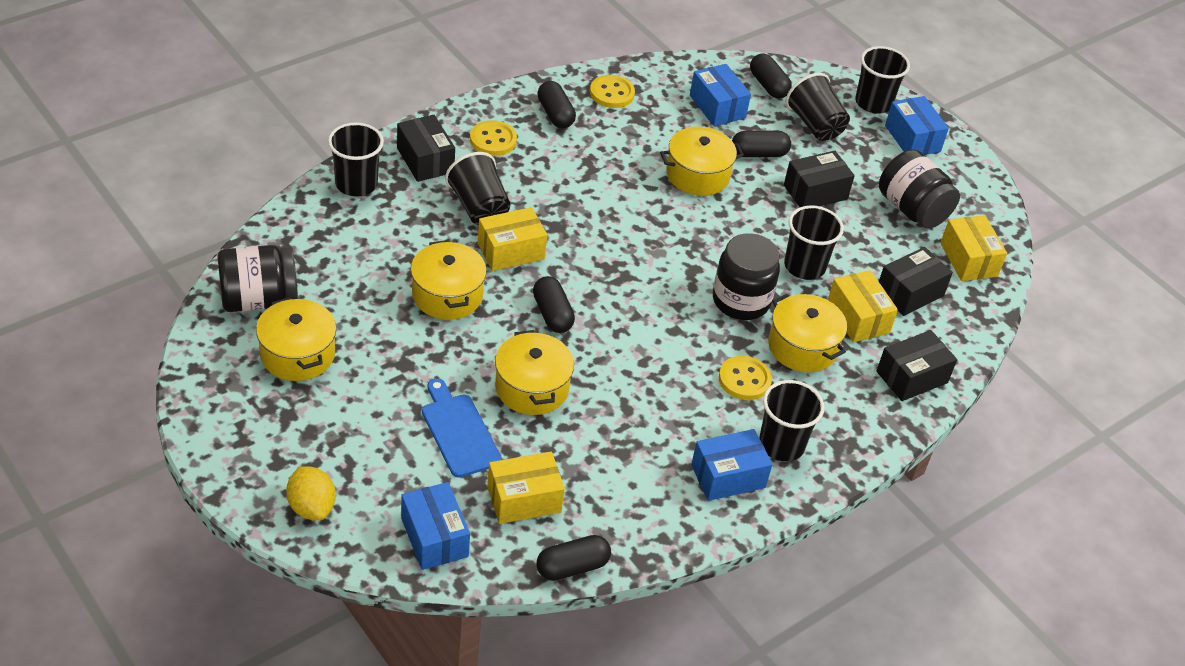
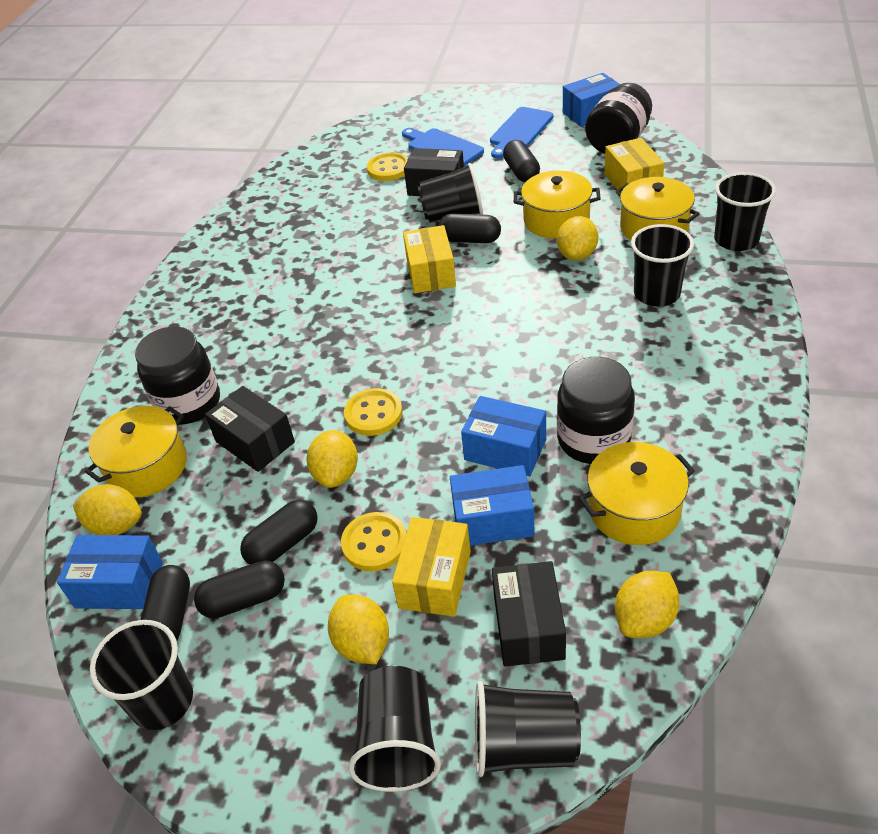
black box: 4 -> 3
blue cutting board: 1 -> 2
yellow box: 4 -> 3
yellow lemon: 1 -> 5
yellow pot: 5 -> 4

